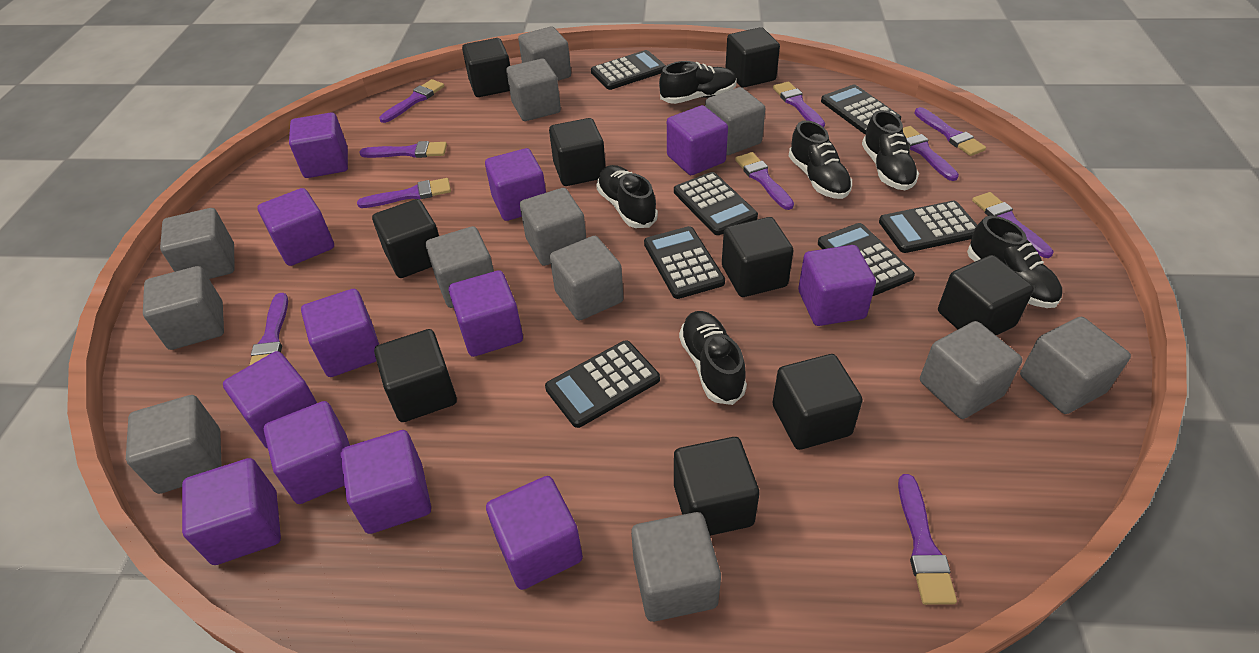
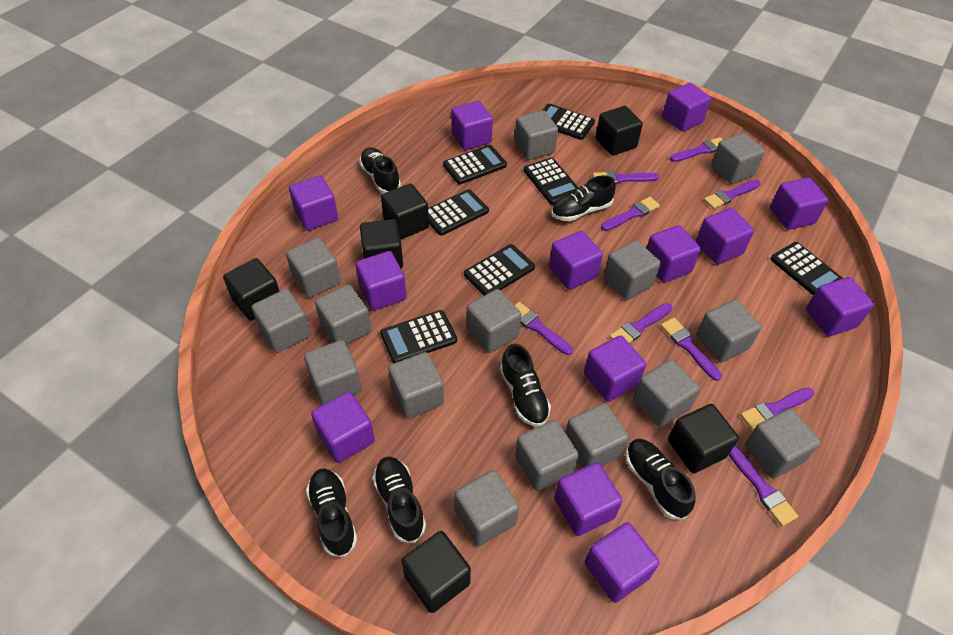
black cube: 9 -> 6
grey cube: 12 -> 15
purple brush: 10 -> 9
purple cube: 12 -> 13

